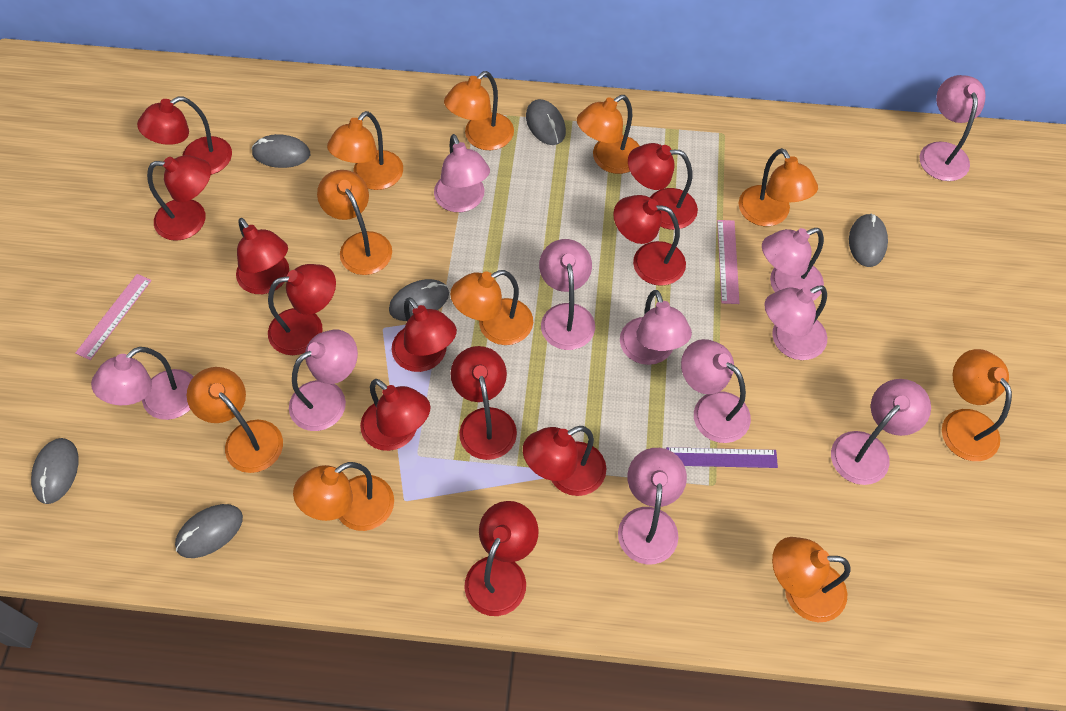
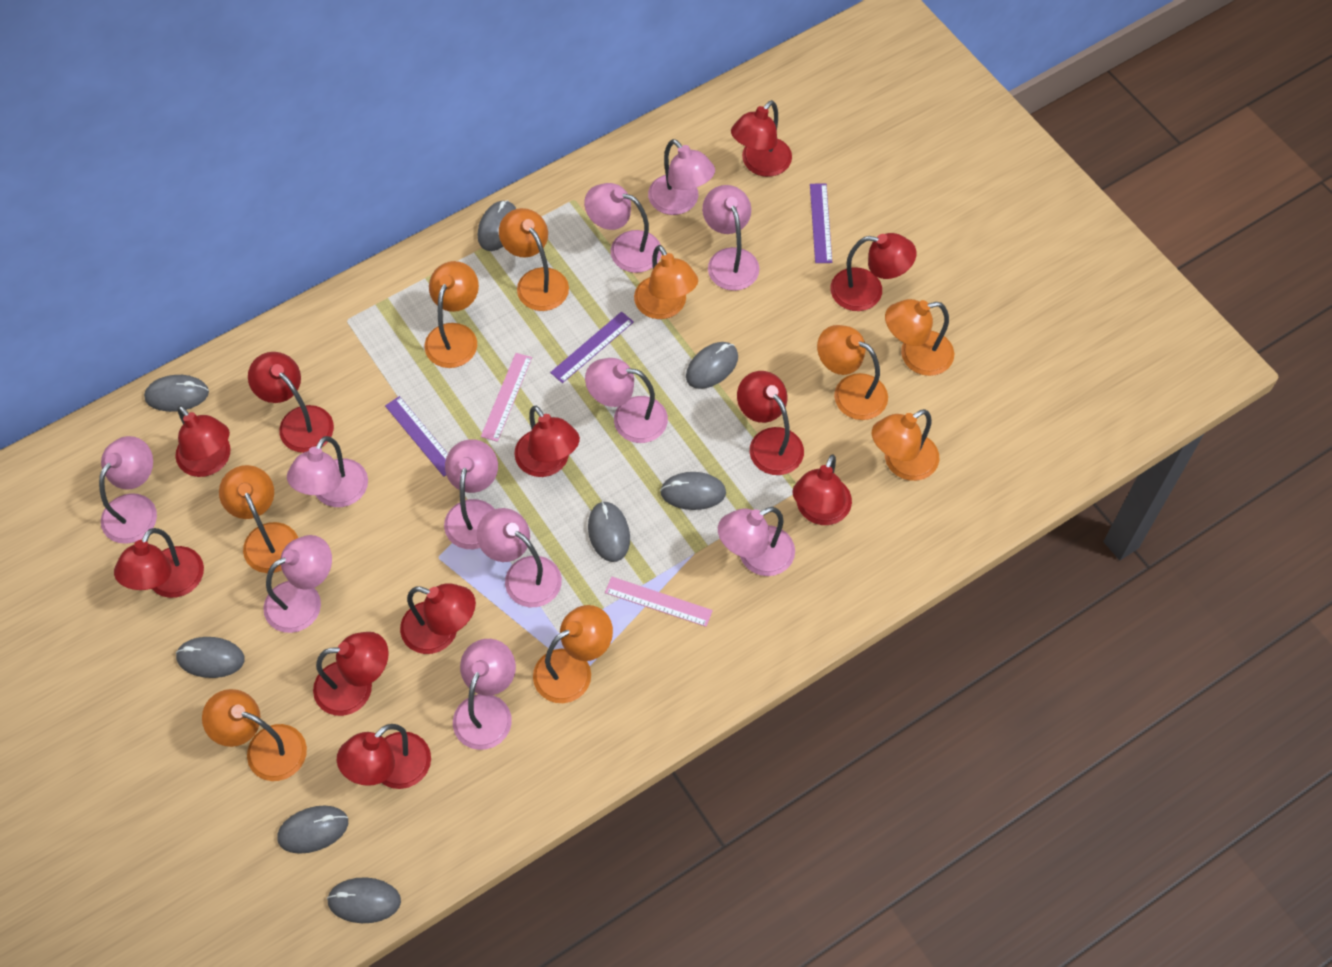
grey mouse: 6 -> 8
orange lamp: 10 -> 9
purple ruler: 1 -> 3

